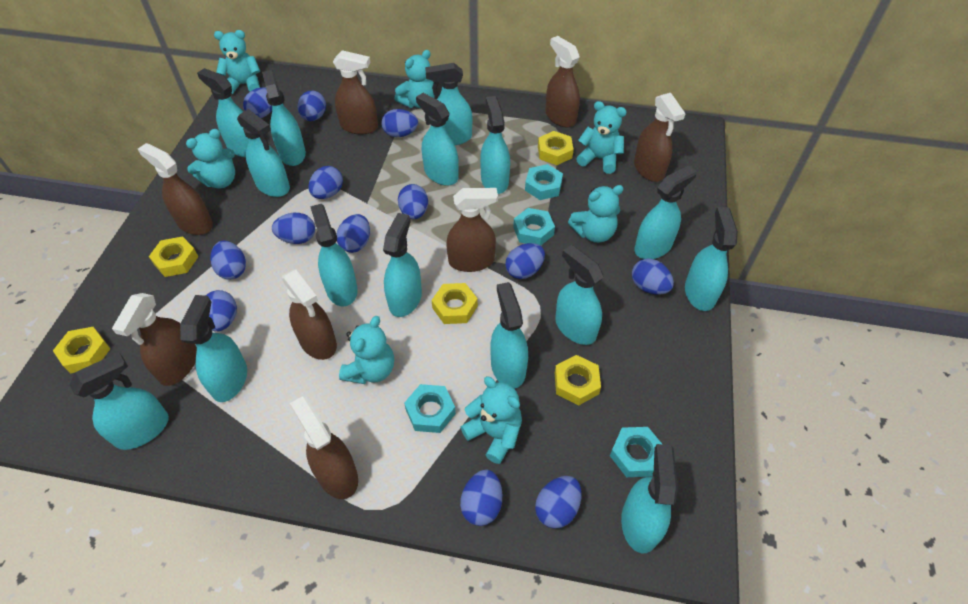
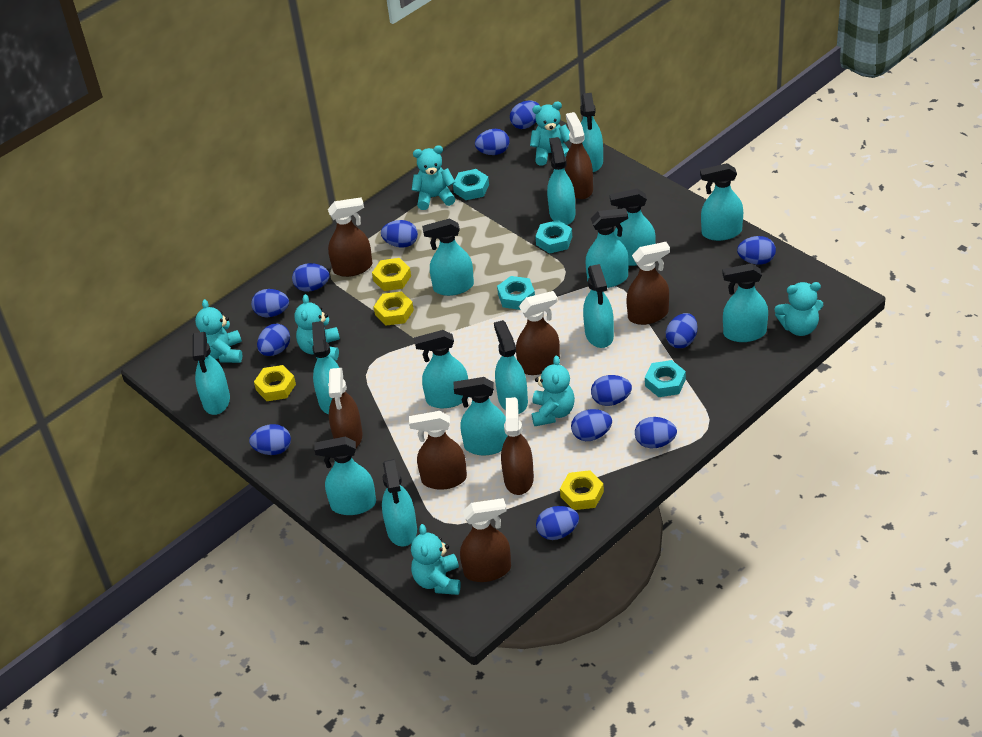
yellow nut: 5 -> 4

